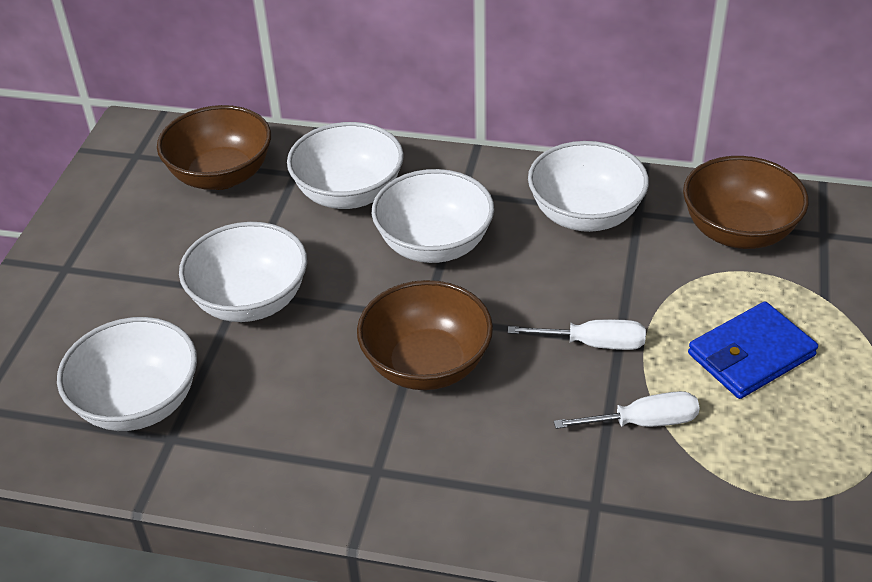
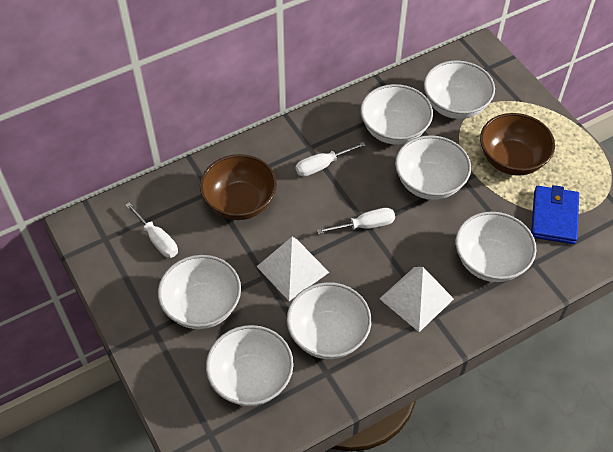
brown bowl: 3 -> 2
white bowl: 5 -> 7
white pyramid: 0 -> 2
white screwdriver: 2 -> 3

